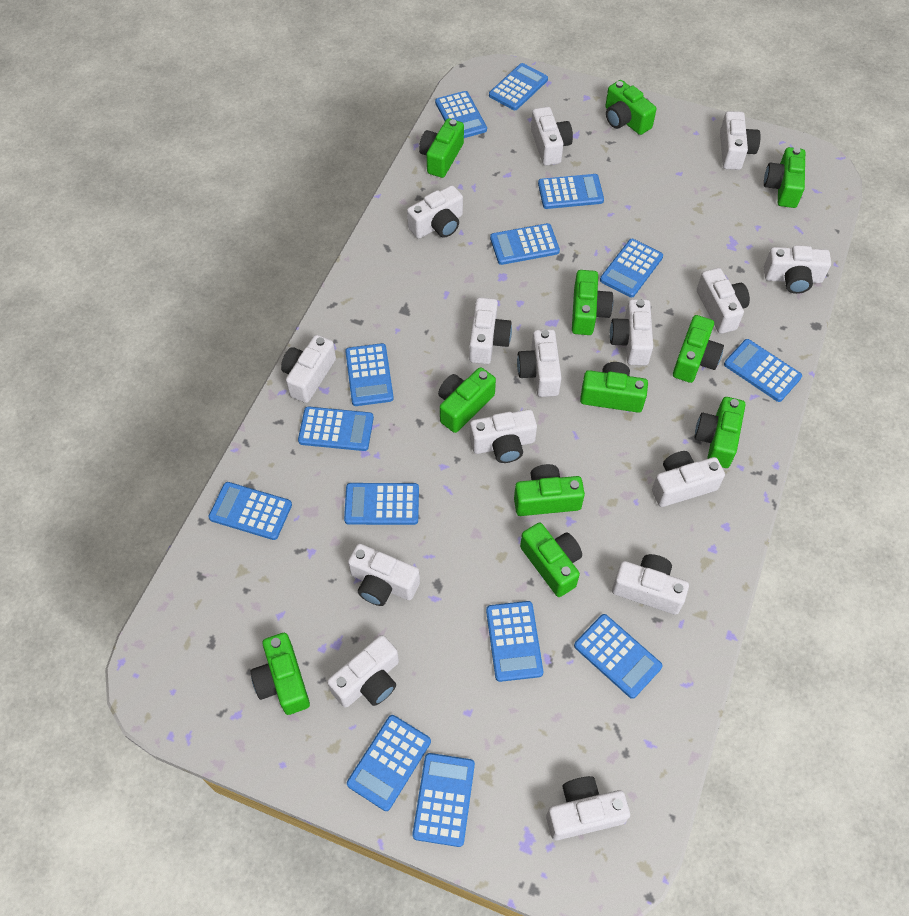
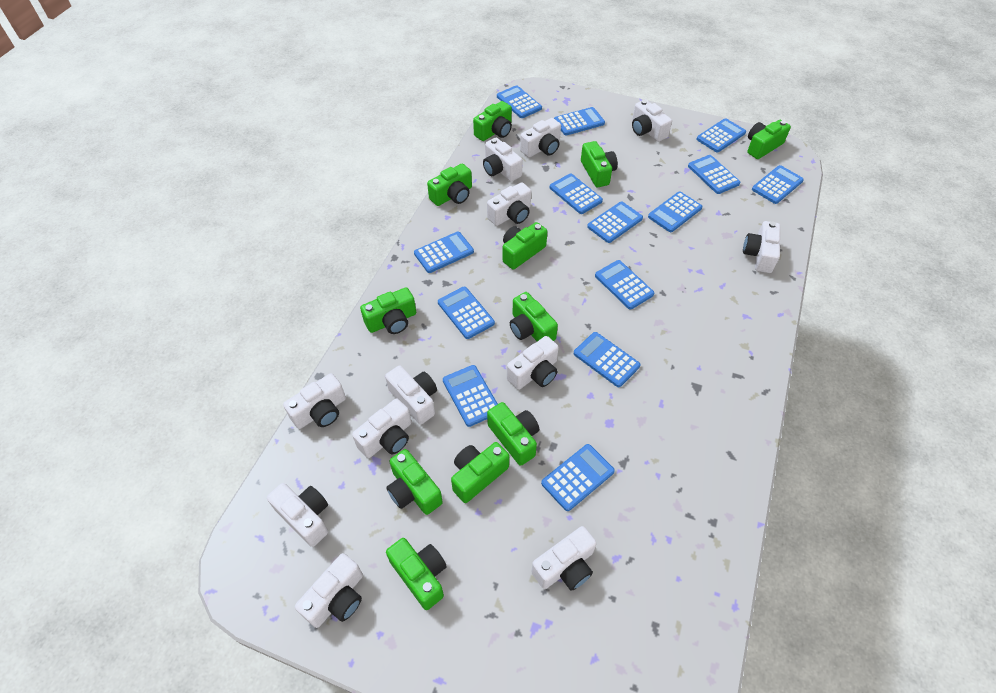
white camera: 15 -> 12

